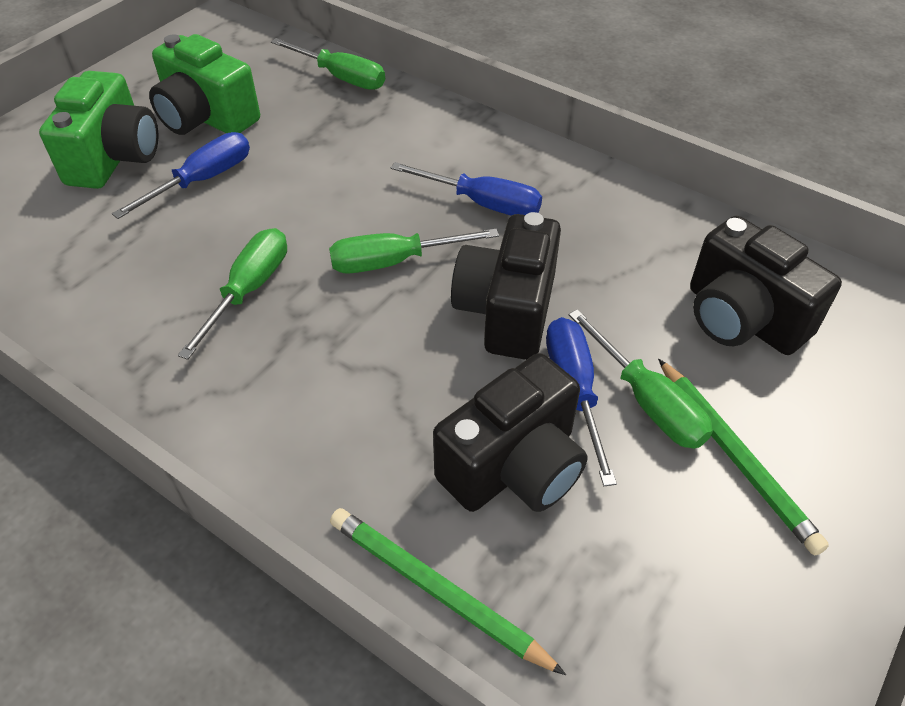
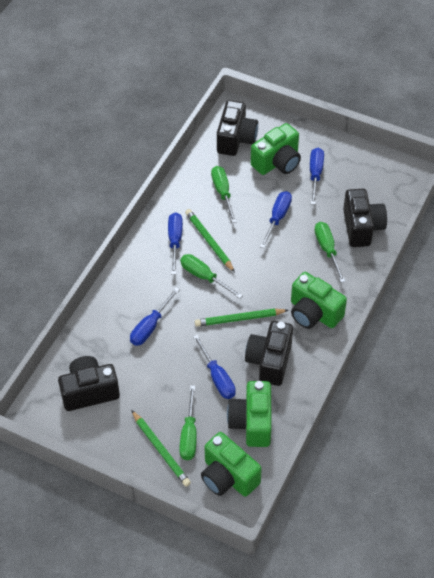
black camera: 3 -> 4
blue screwdriver: 3 -> 5
green camera: 2 -> 4
green pencil: 2 -> 3

